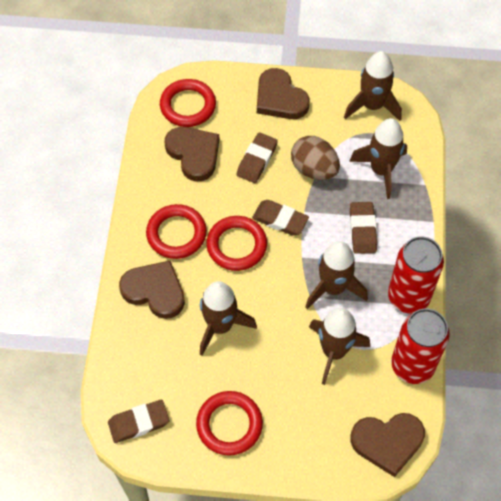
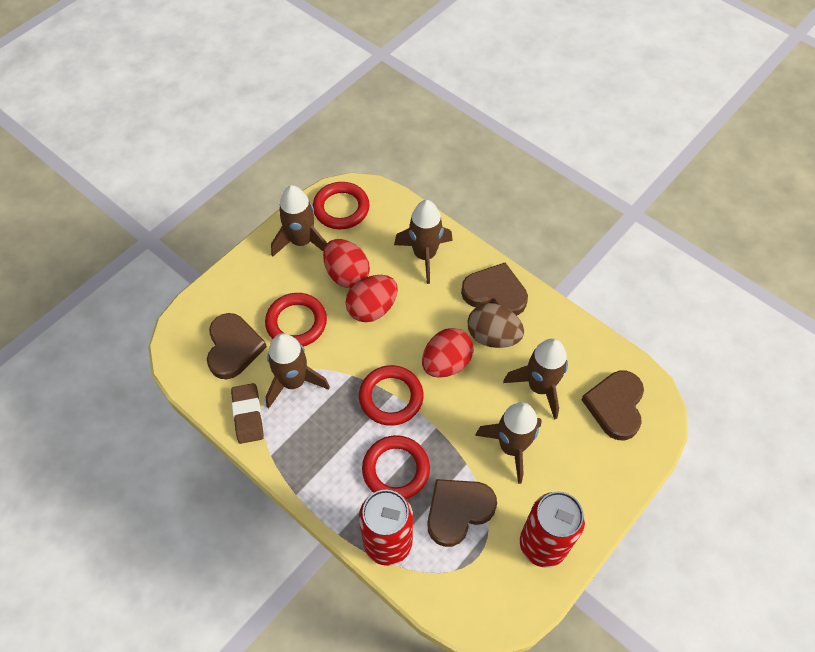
brown eraser: 4 -> 1
red egg: 0 -> 3

